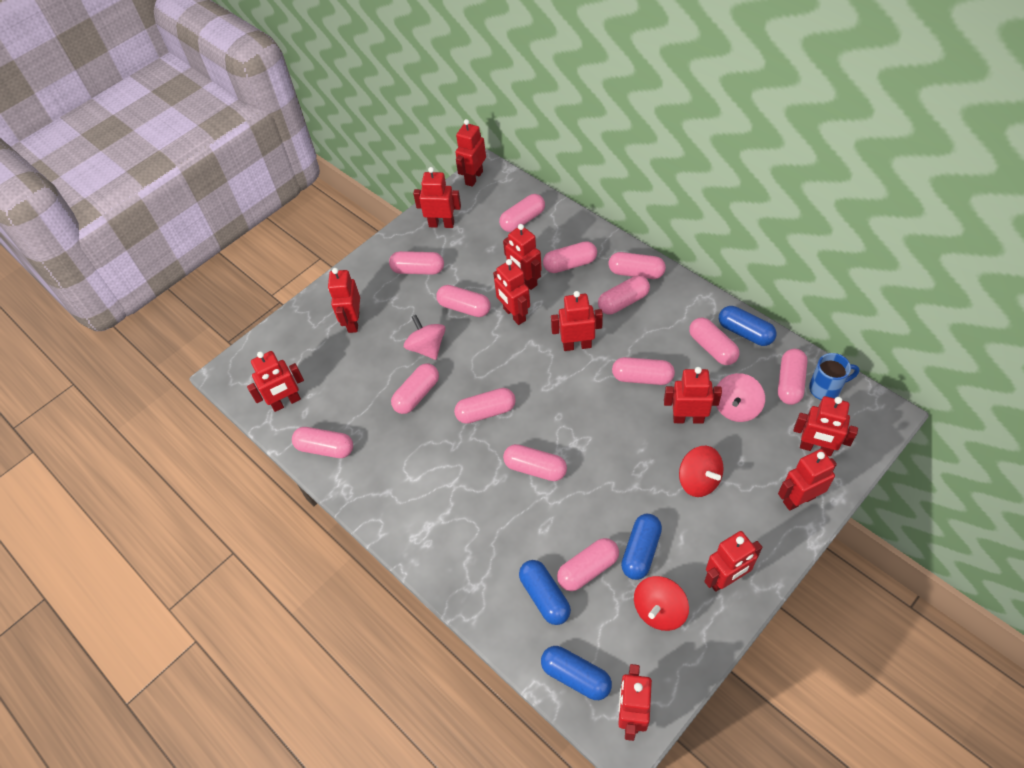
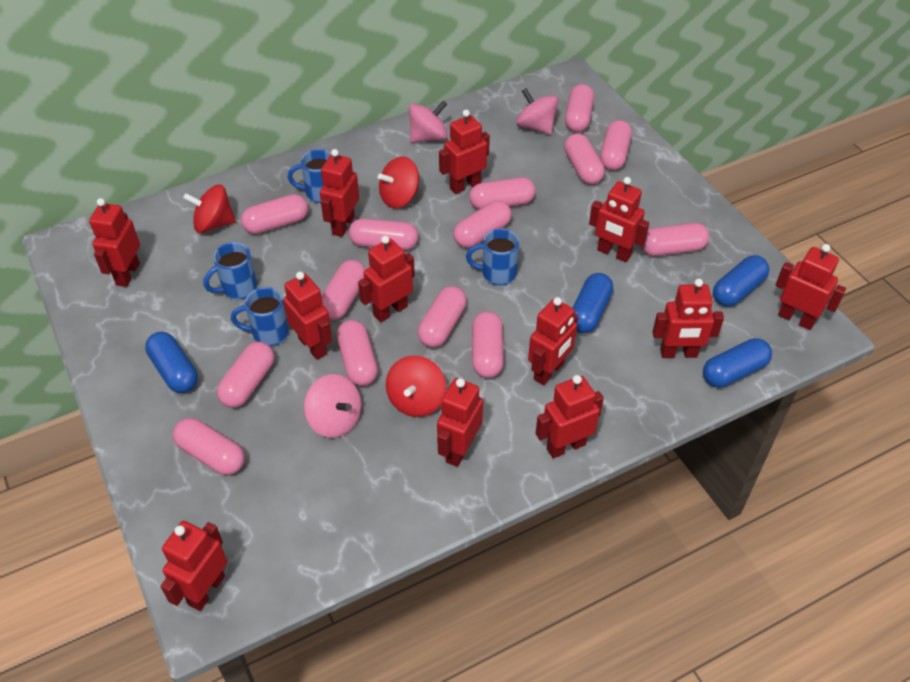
blue mug: 1 -> 4
pink spinning top: 2 -> 3
red spinning top: 2 -> 3

